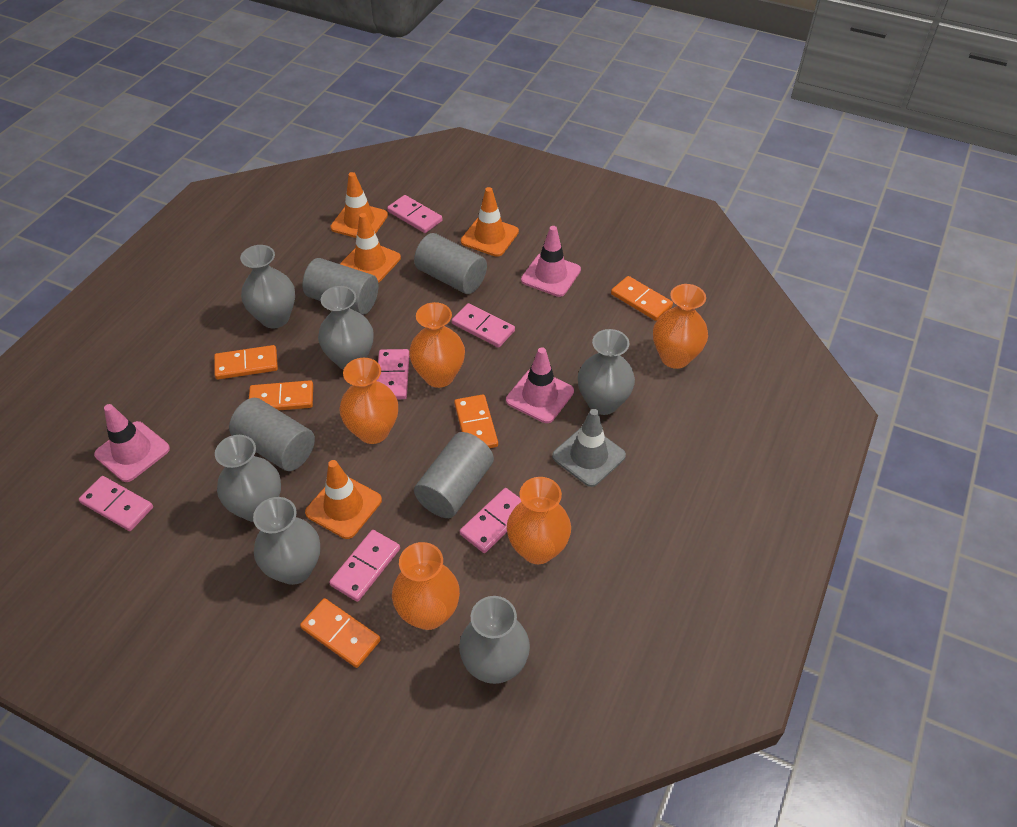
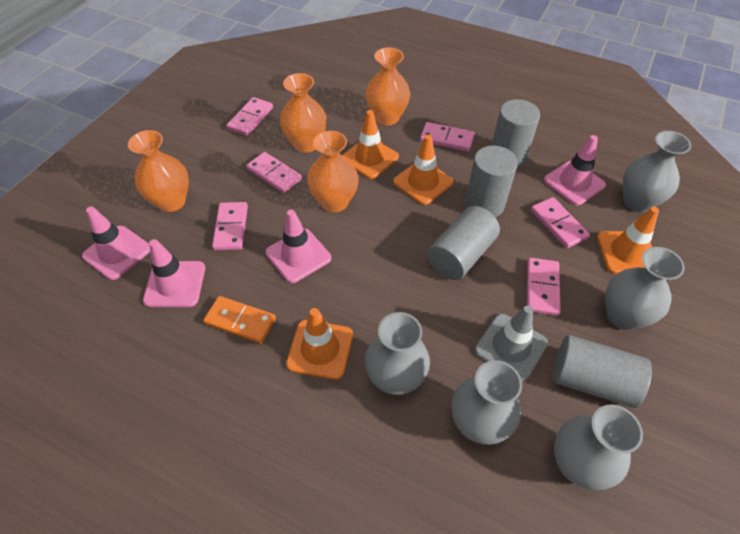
grey vase: 6 -> 5
orange domino: 5 -> 1
orange vase: 5 -> 4
pink traffic cone: 3 -> 4

